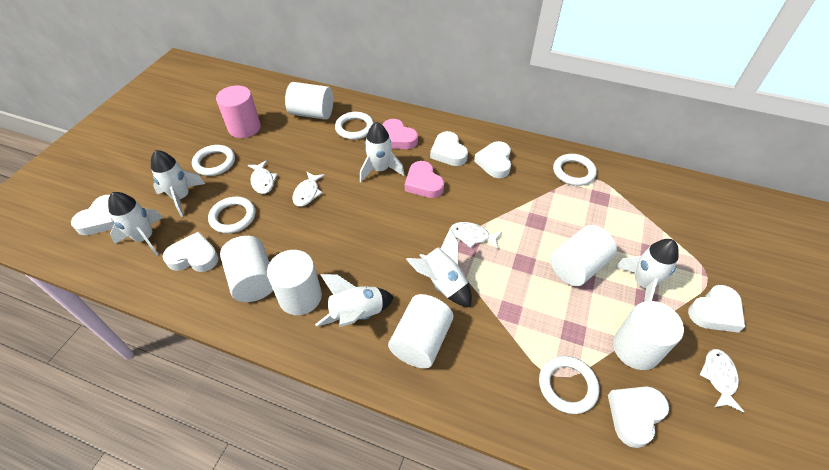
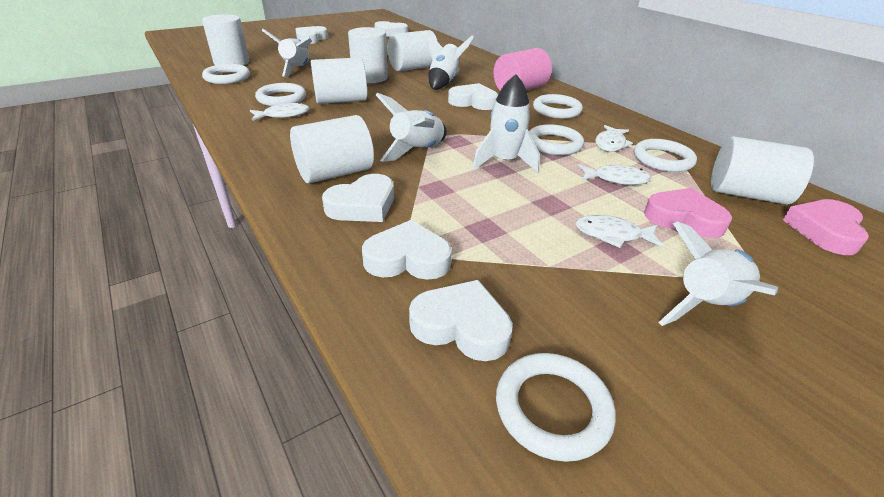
white ring: 5 -> 6
white rocket: 6 -> 5

